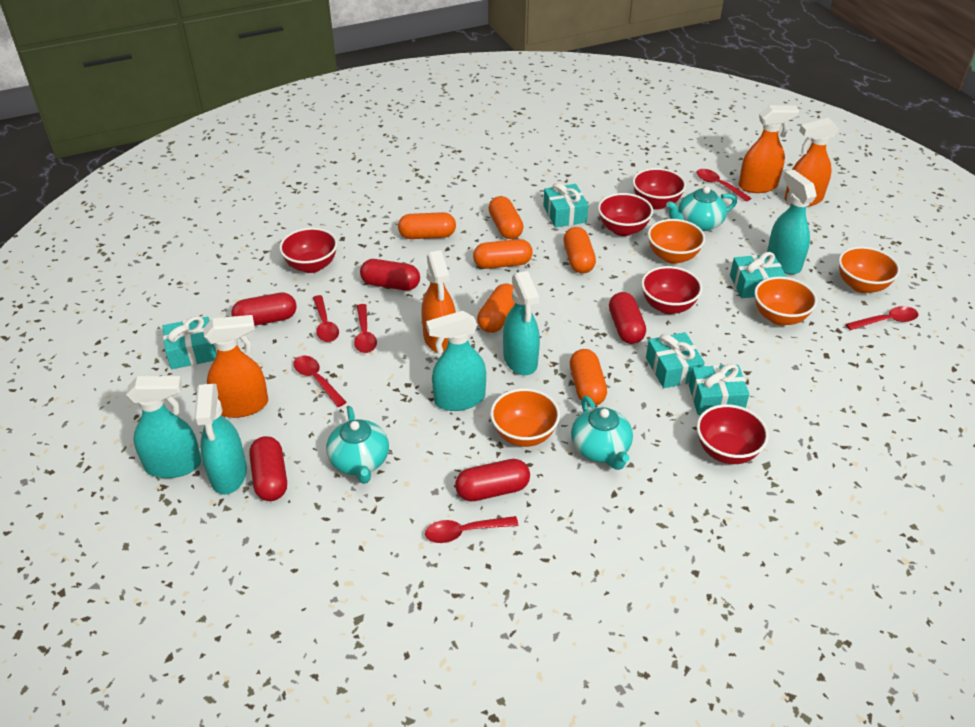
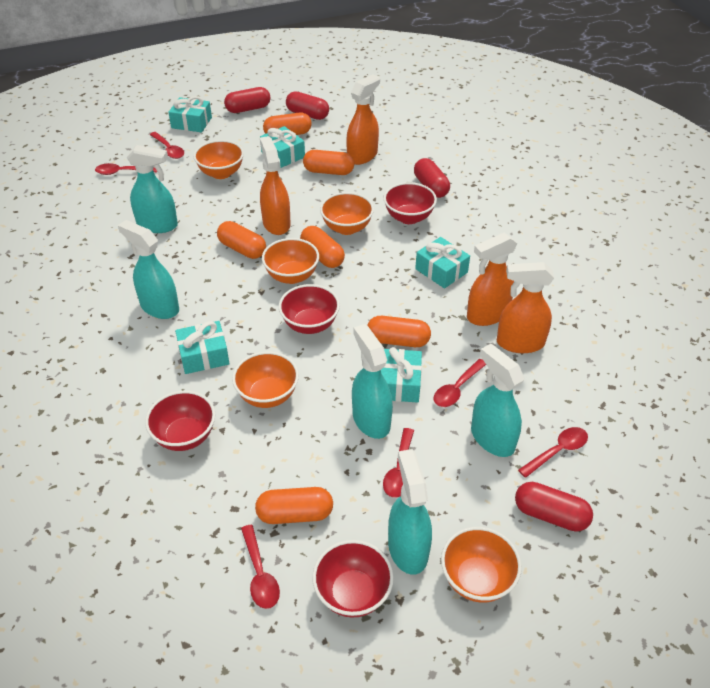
orange bowl: 4 -> 5
red bowl: 5 -> 4
red capsule: 5 -> 4
turquoise teapot: 3 -> 0

